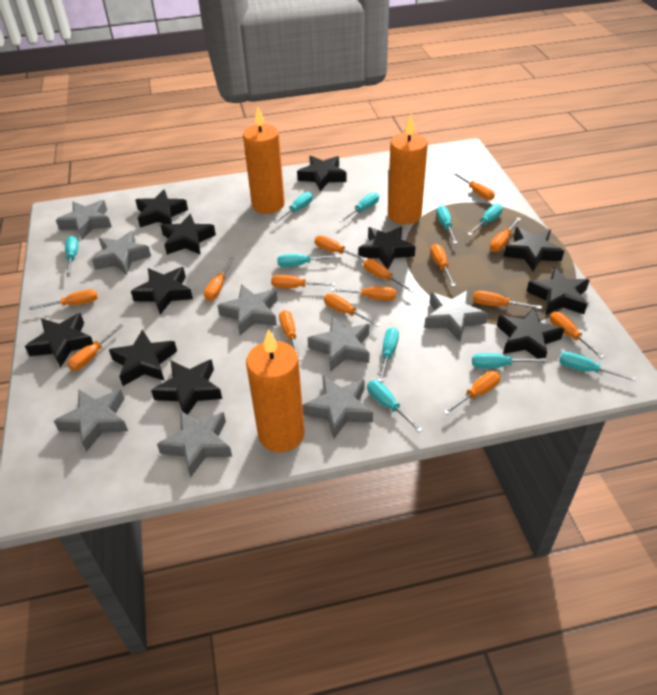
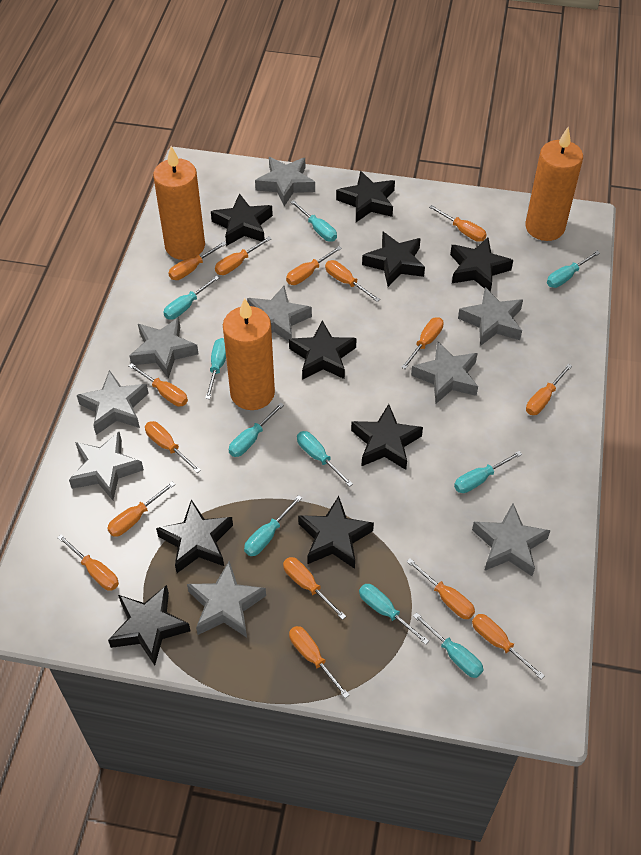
black star: 11 -> 9
grey star: 8 -> 9

